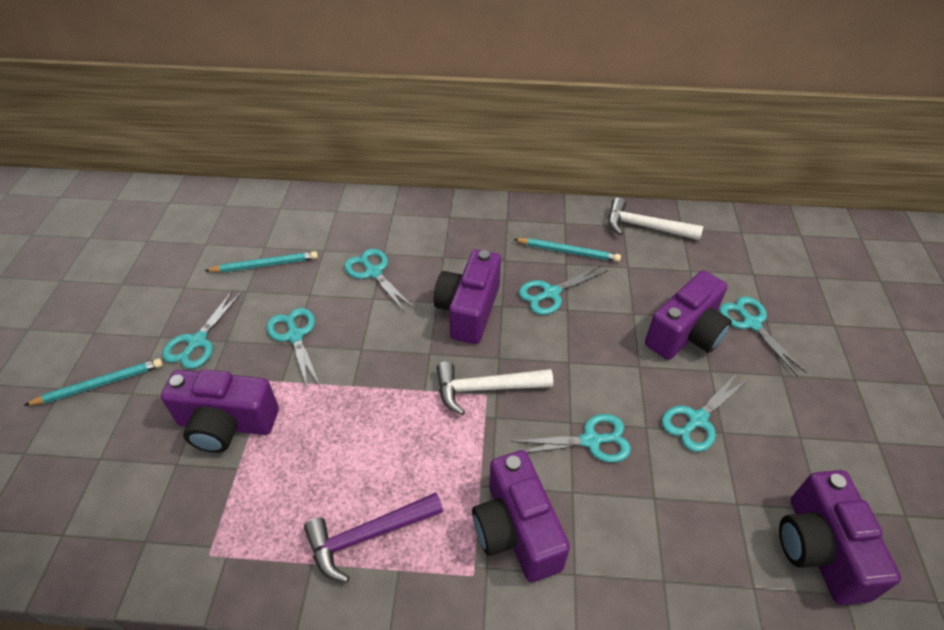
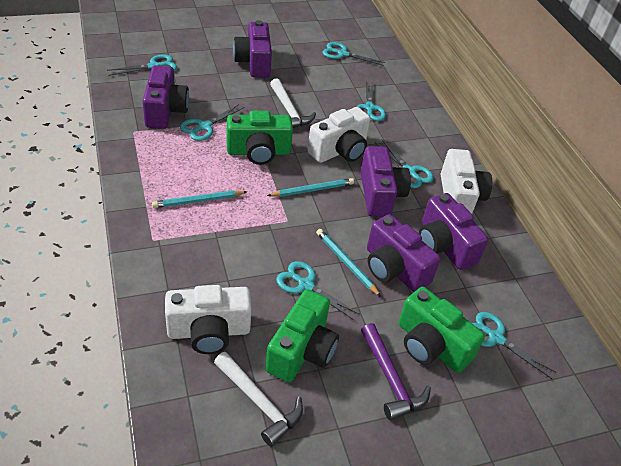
green camera: 0 -> 3
white camera: 0 -> 3

